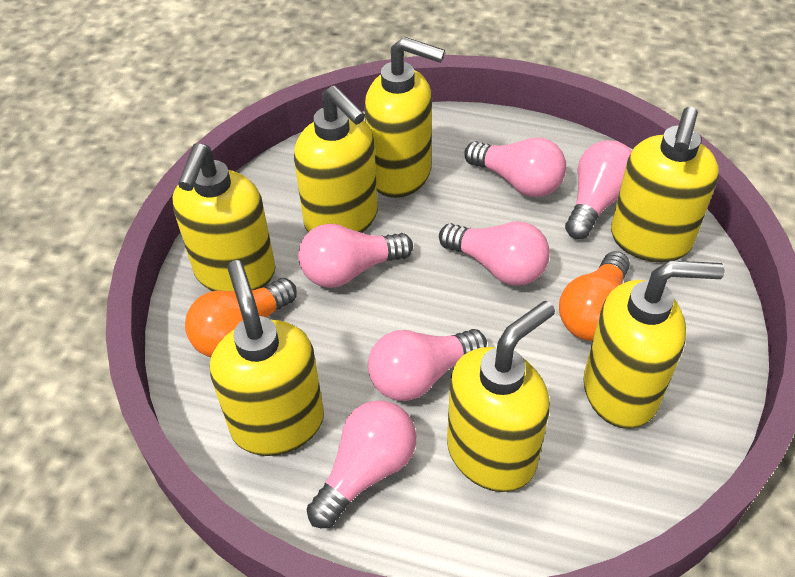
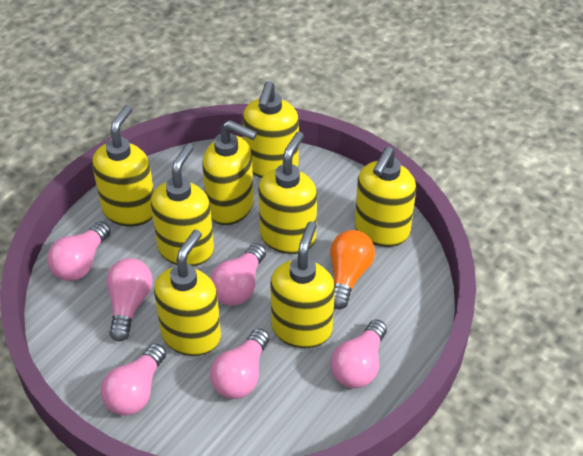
orange light bulb: 2 -> 1
yellow soap dispenser: 7 -> 8

